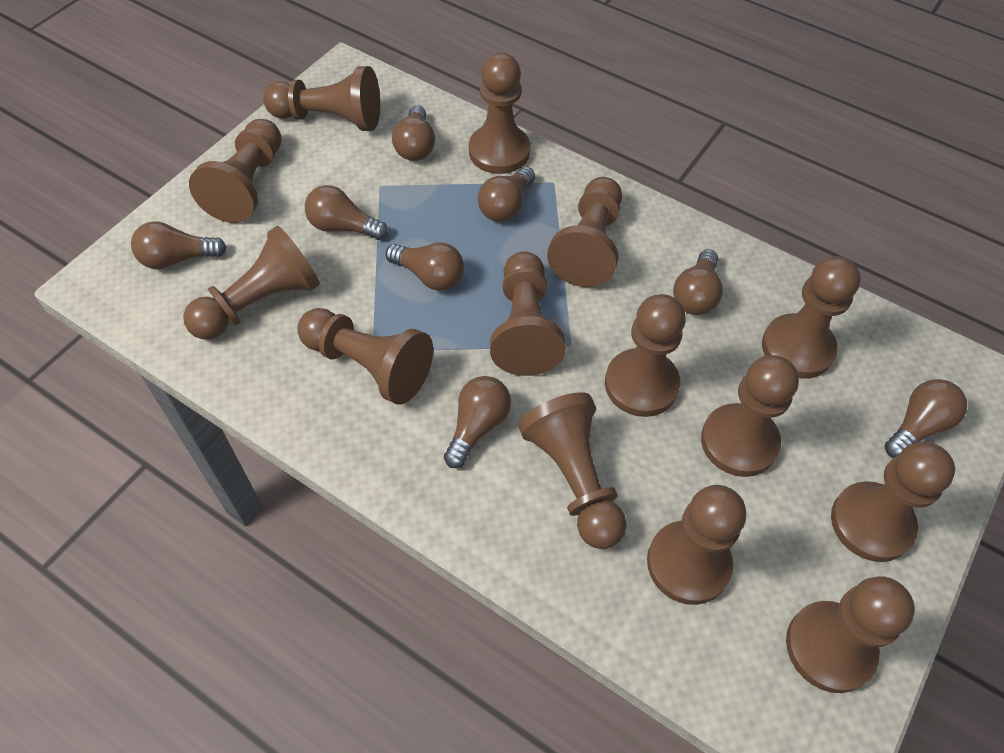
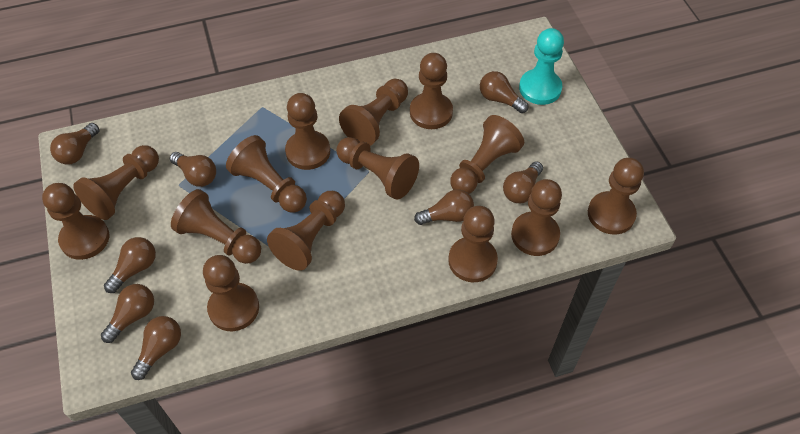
turquoise pawn: 0 -> 1

